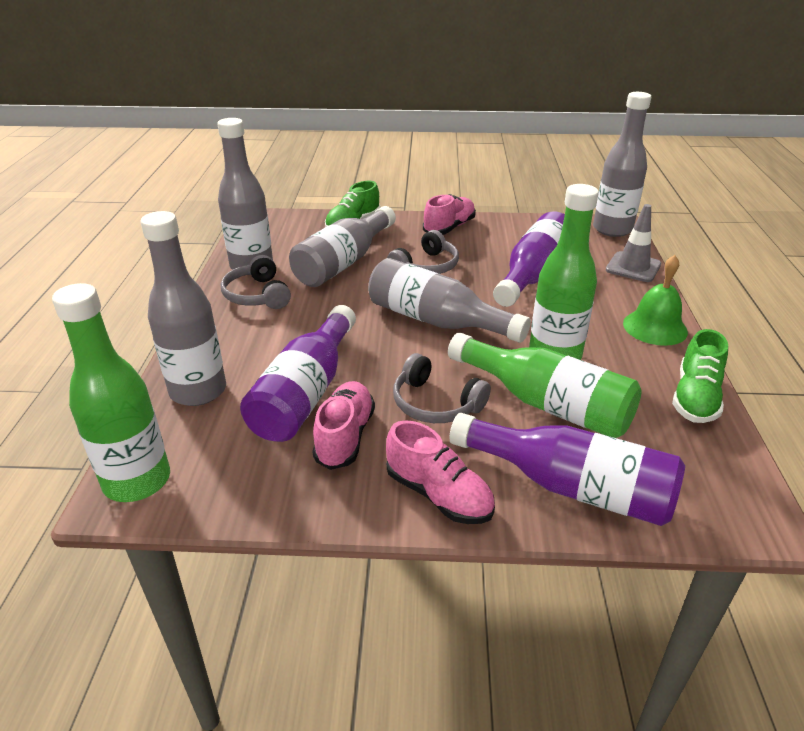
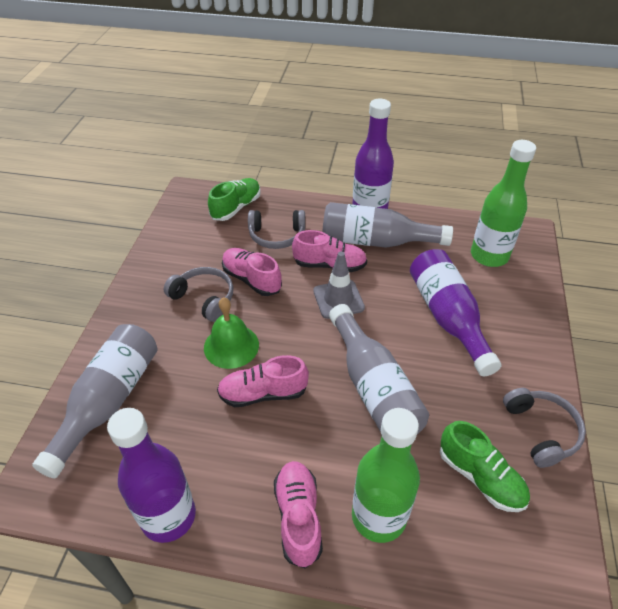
green bottle: 3 -> 2
grey bottle: 5 -> 3
pink shoe: 3 -> 4

